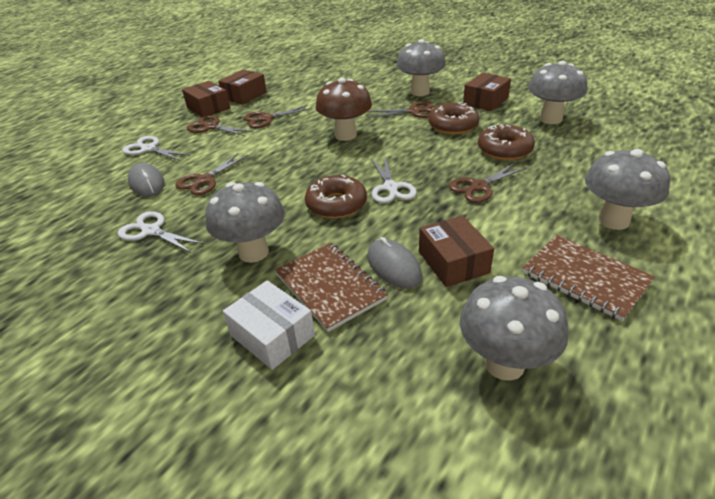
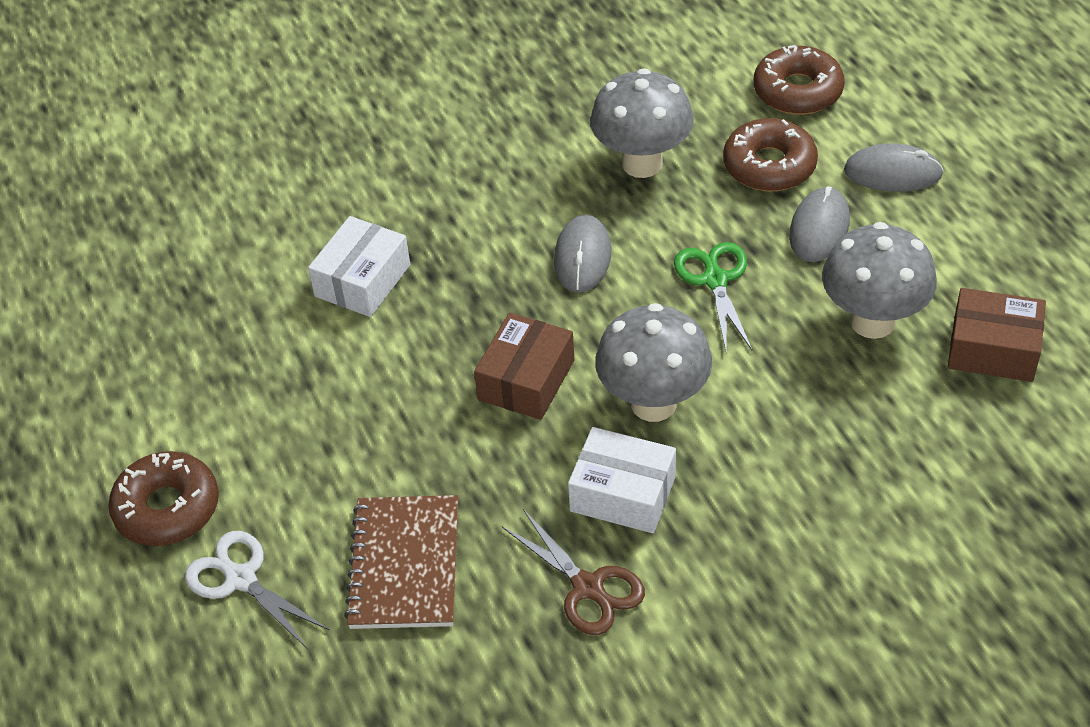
brown box: 4 -> 2
brown mushroom: 1 -> 0
brown notebook: 2 -> 1
brown scissors: 5 -> 1
green scissors: 0 -> 1
grey mouse: 2 -> 3
grey mushroom: 5 -> 3
white box: 1 -> 2
white scissors: 3 -> 1

